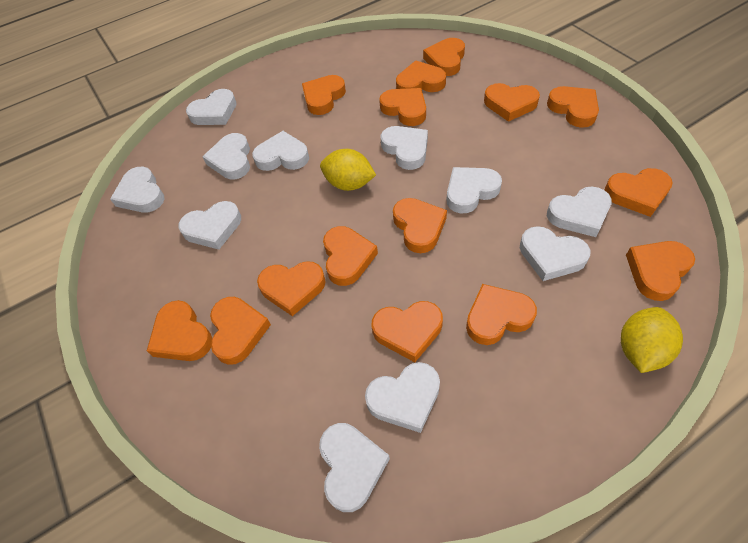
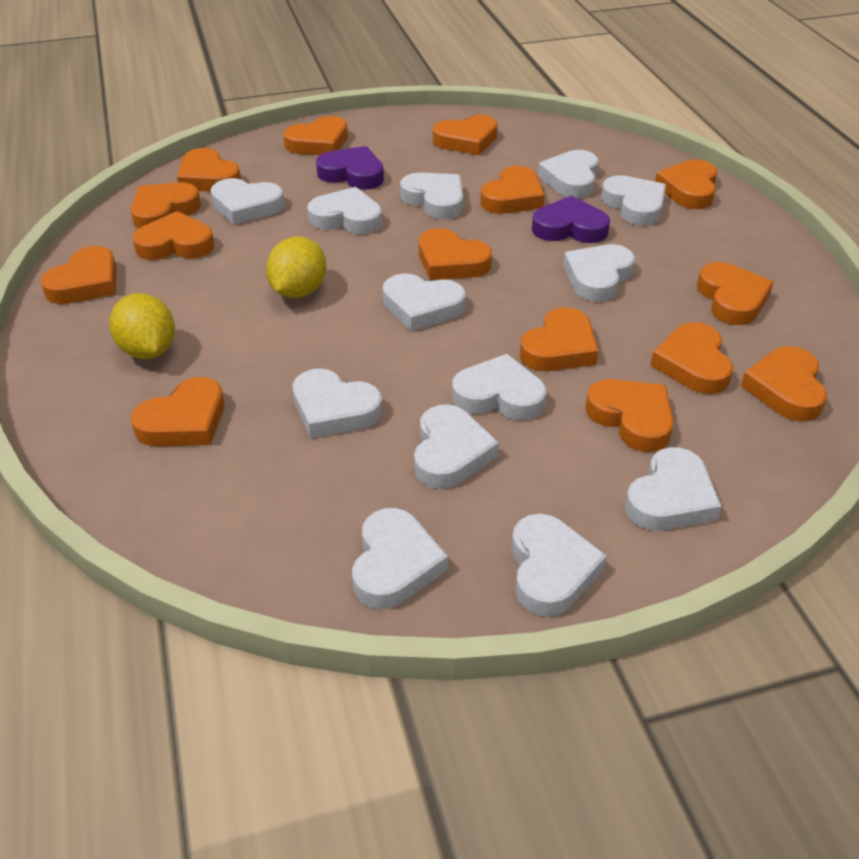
purple heart: 0 -> 2
white heart: 11 -> 13

